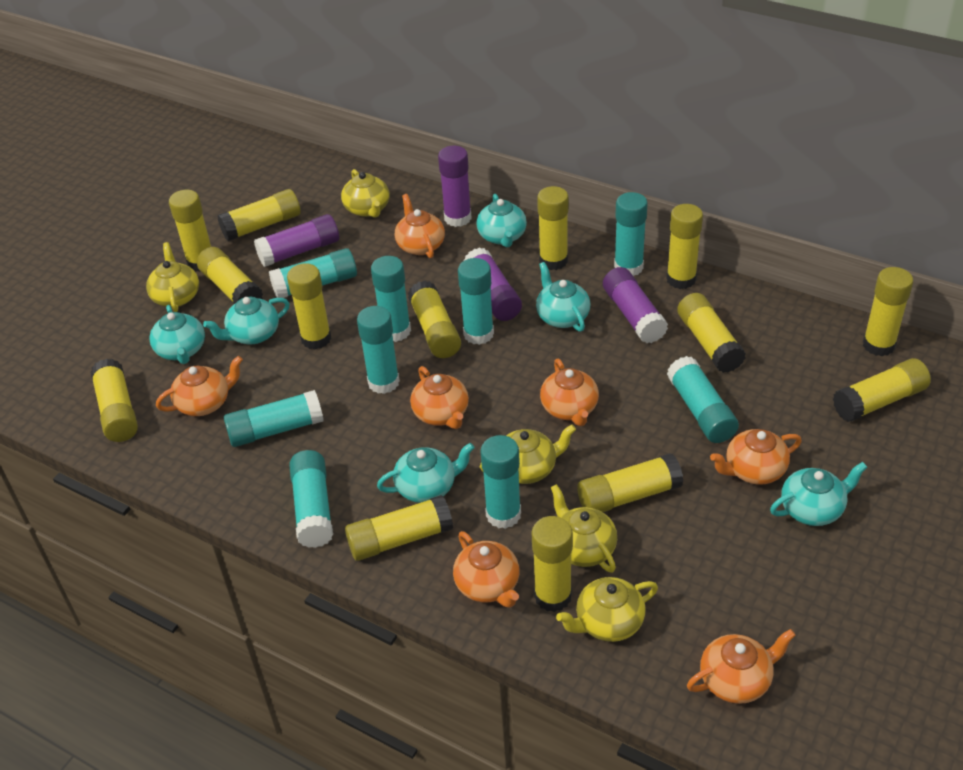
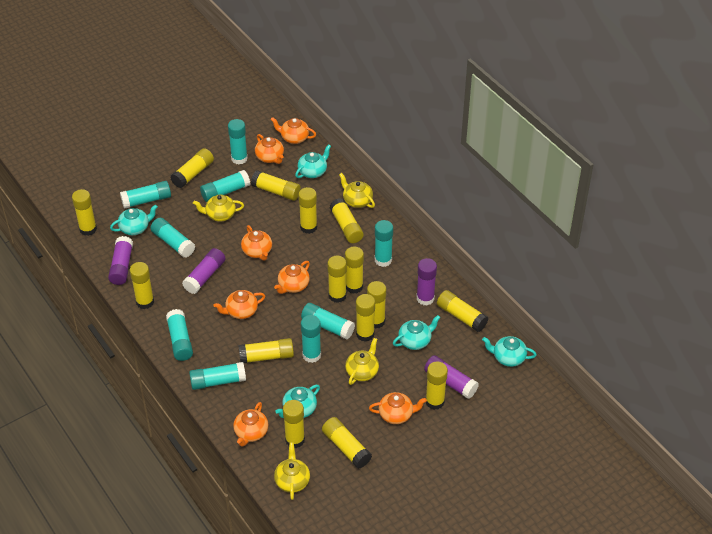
turquoise teapot: 6 -> 5
yellow glue stick: 14 -> 15
yellow teapot: 5 -> 4

